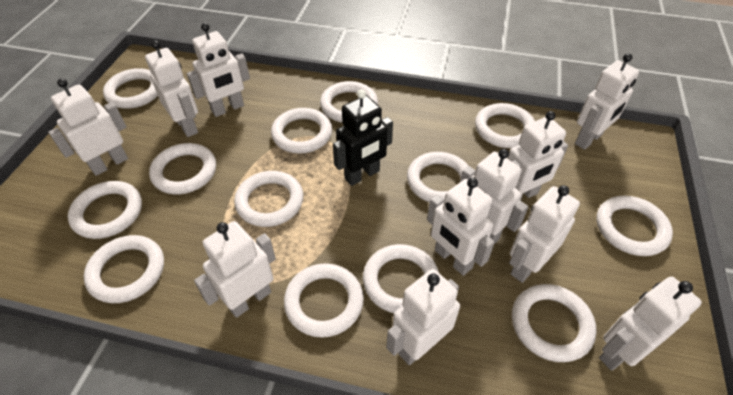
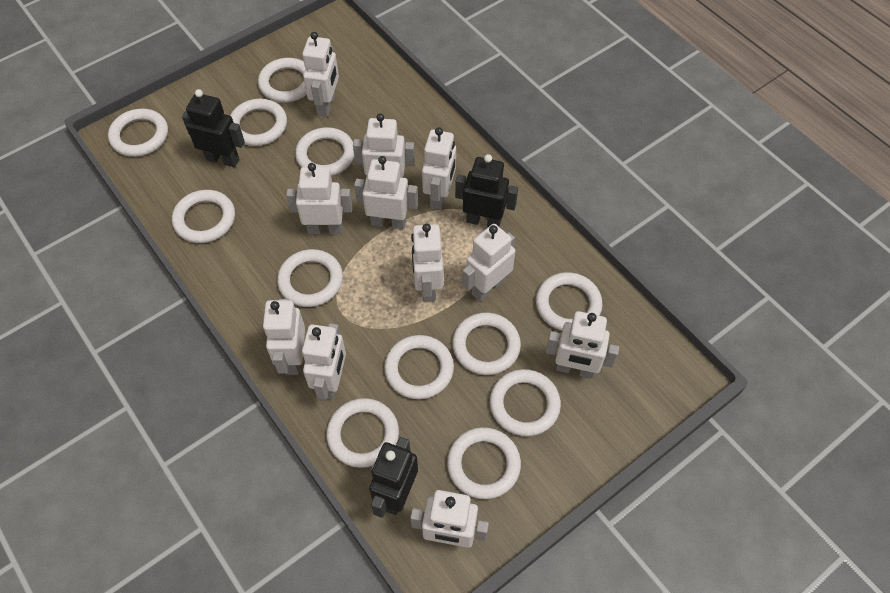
black robot: 1 -> 3
white ring: 13 -> 12

